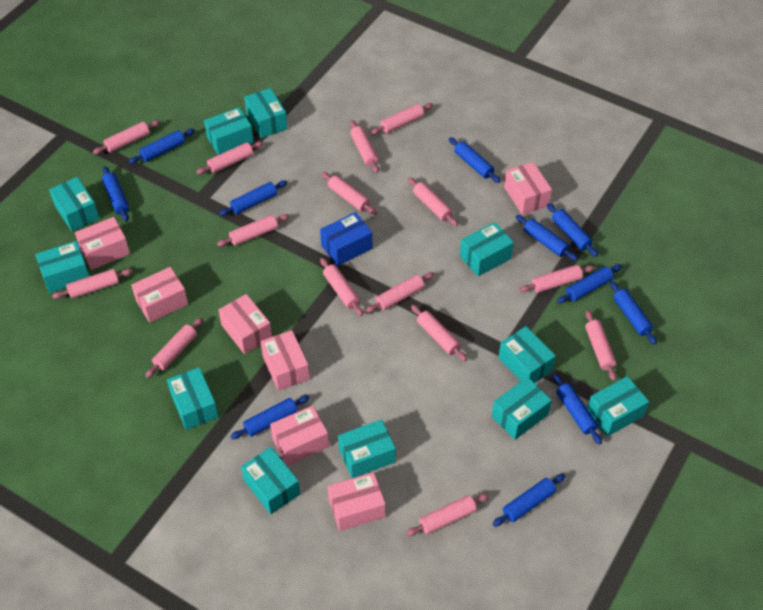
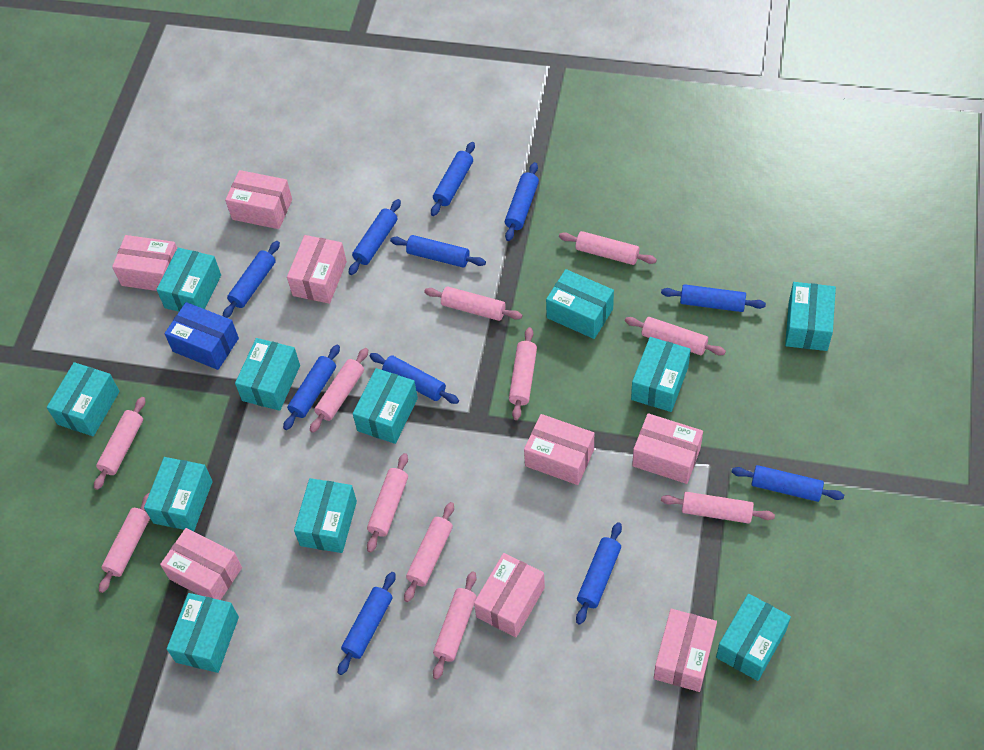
pink box: 7 -> 8
pink rolling pin: 15 -> 11

